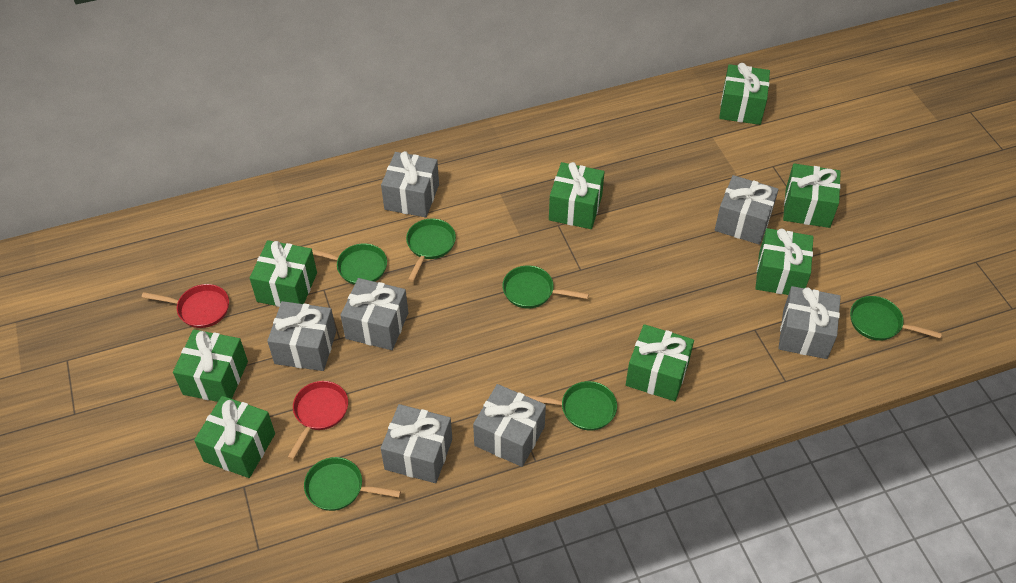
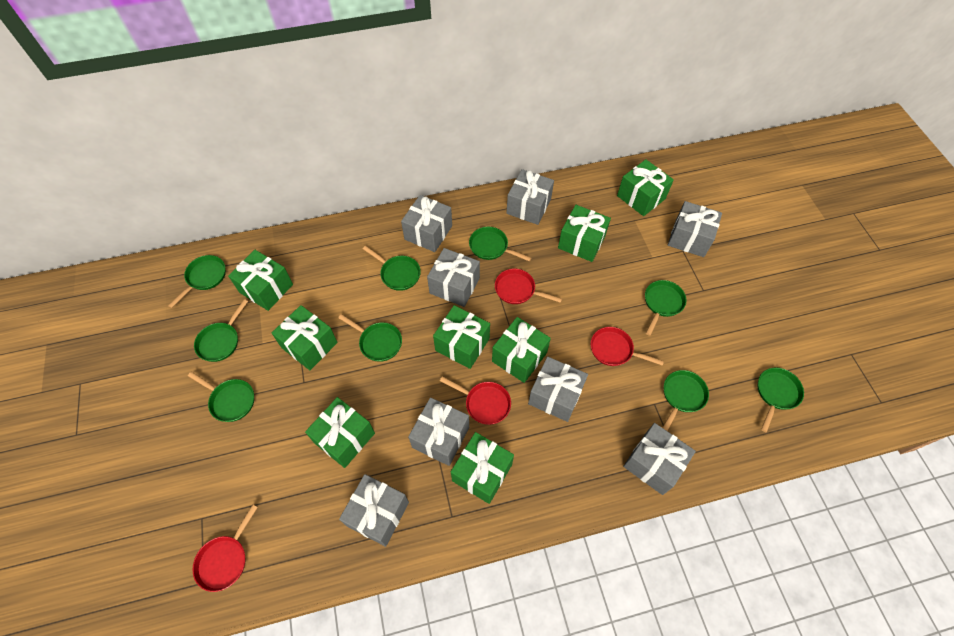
green pan: 6 -> 9
grey gift: 7 -> 8
red pan: 2 -> 4

